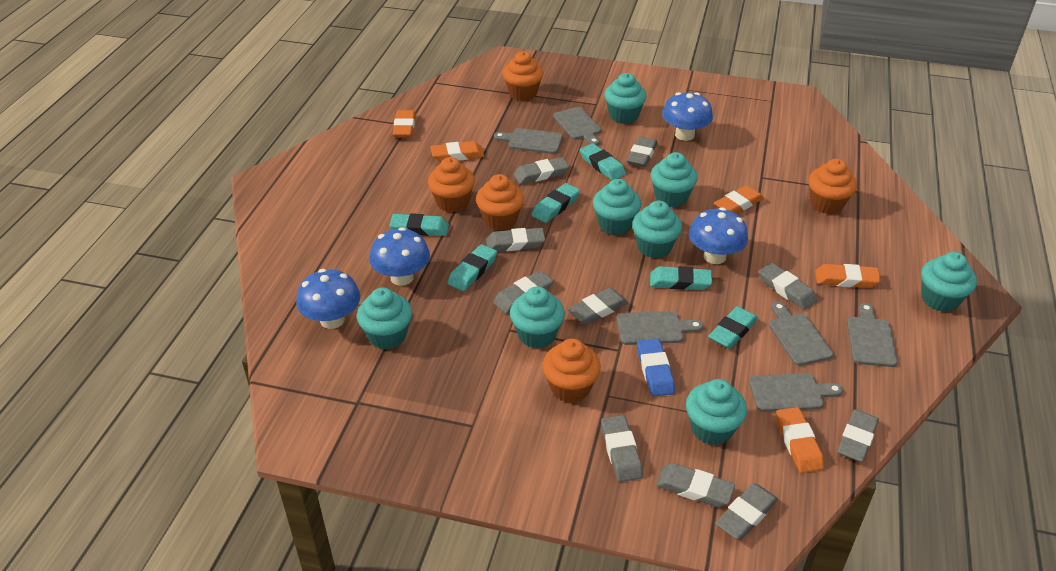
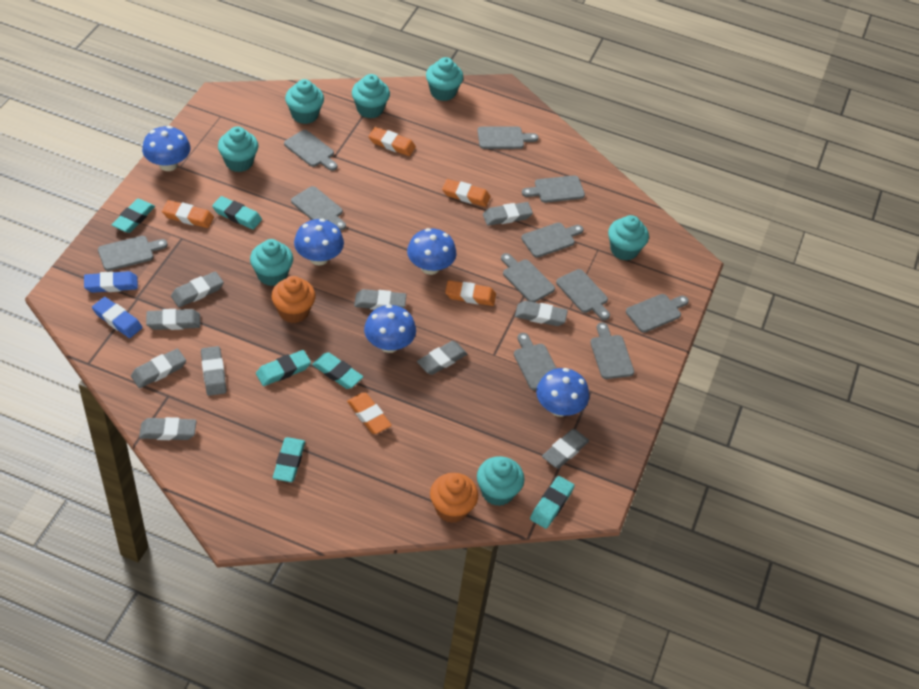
blue eraser: 1 -> 2
blue mushroom: 4 -> 5
grey cutting board: 6 -> 11
orange cupcake: 5 -> 2
turquoise cupcake: 8 -> 7

